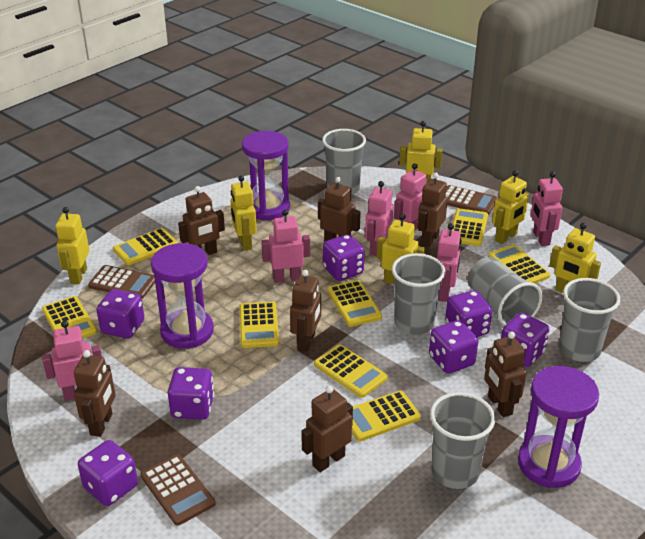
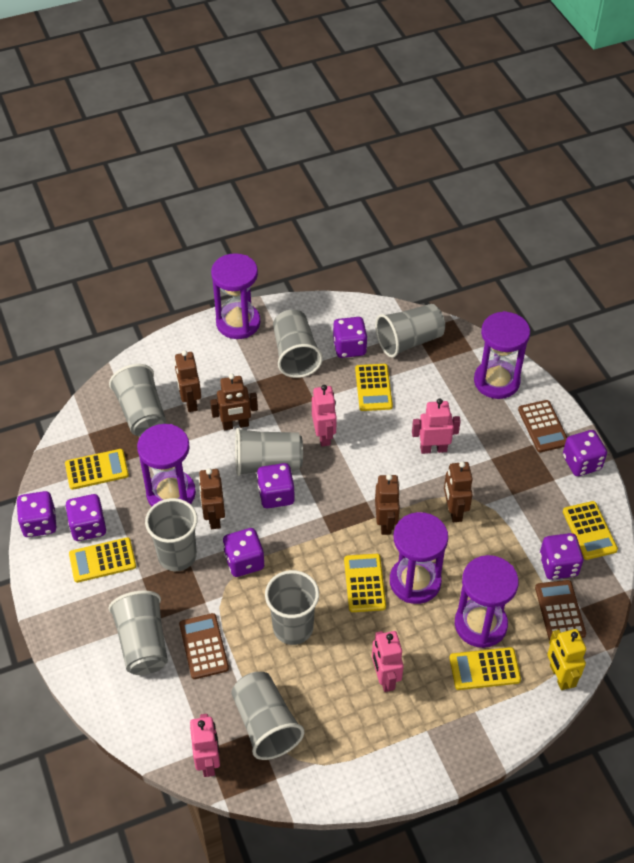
brown robot: 7 -> 5
grey cup: 5 -> 8
pink robot: 6 -> 4
purple hourglass: 3 -> 5
yellow calculator: 8 -> 6
yellow robot: 6 -> 1

